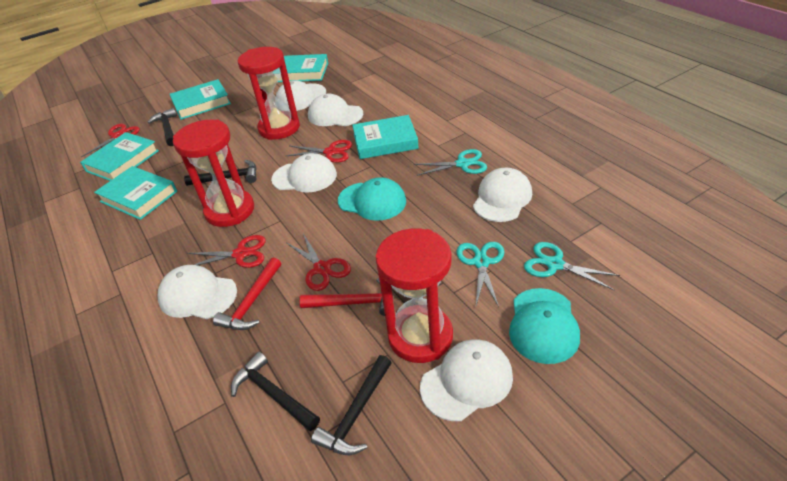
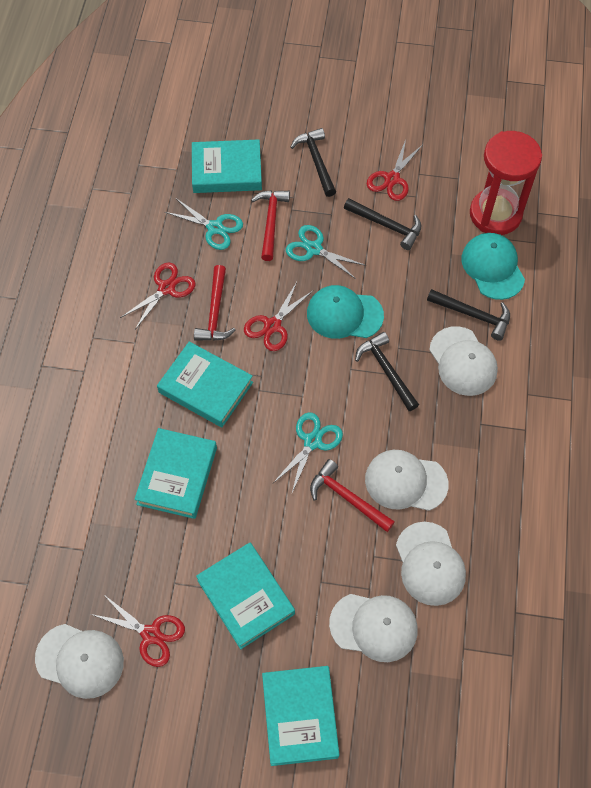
red hammer: 2 -> 3
red hourglass: 3 -> 1
white cap: 6 -> 5

